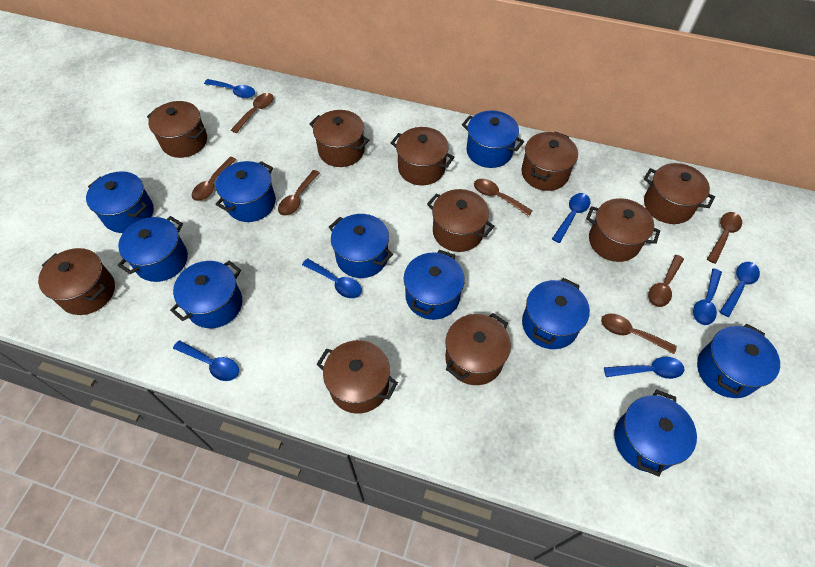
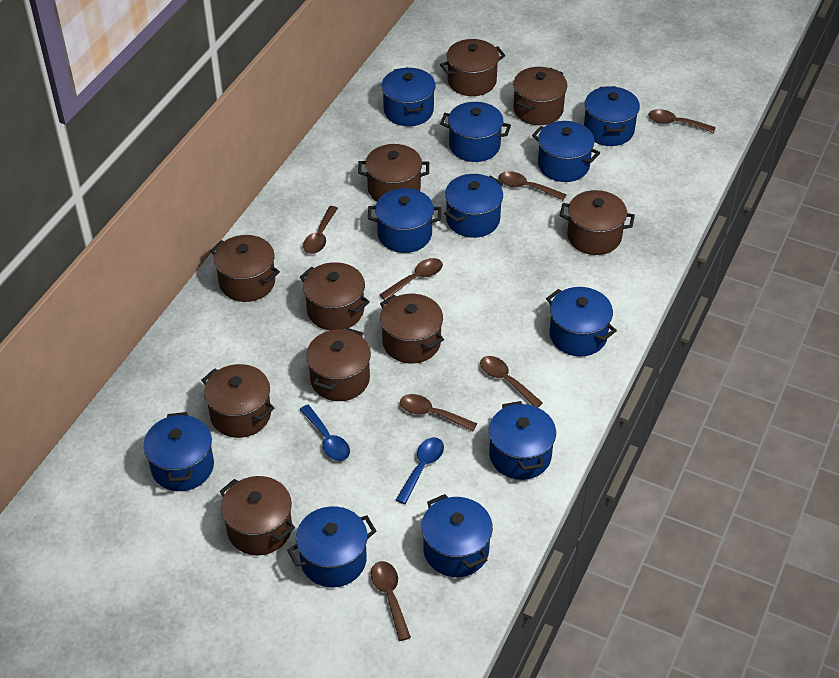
blue pot: 10 -> 11
blue spoon: 7 -> 2

